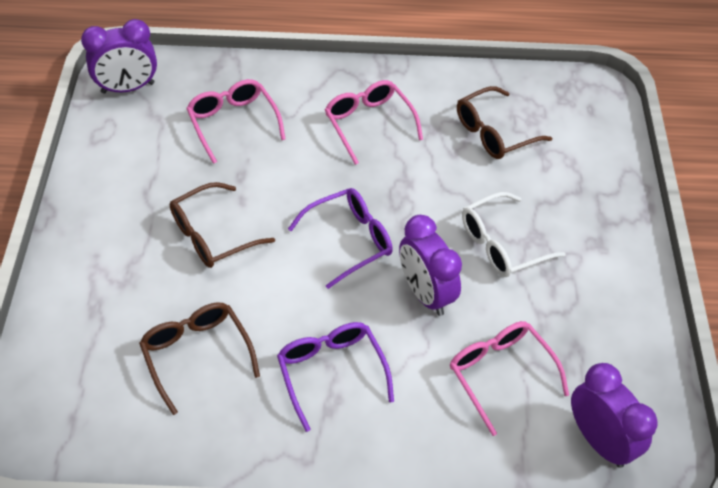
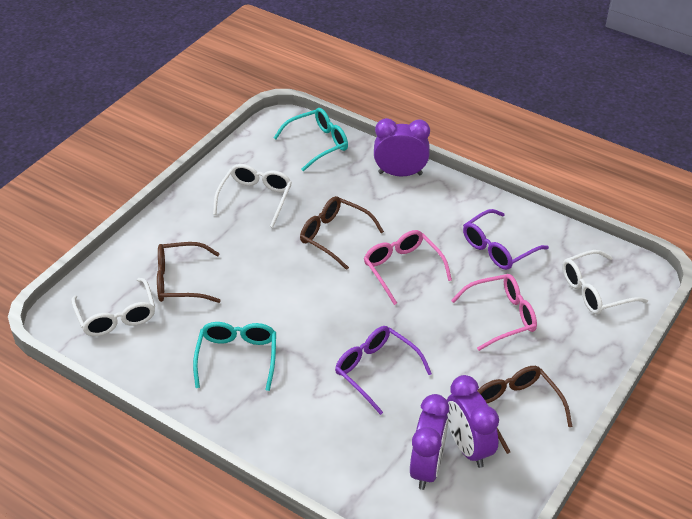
pink glasses: 3 -> 2
turquoise glasses: 0 -> 2
white glasses: 1 -> 3

